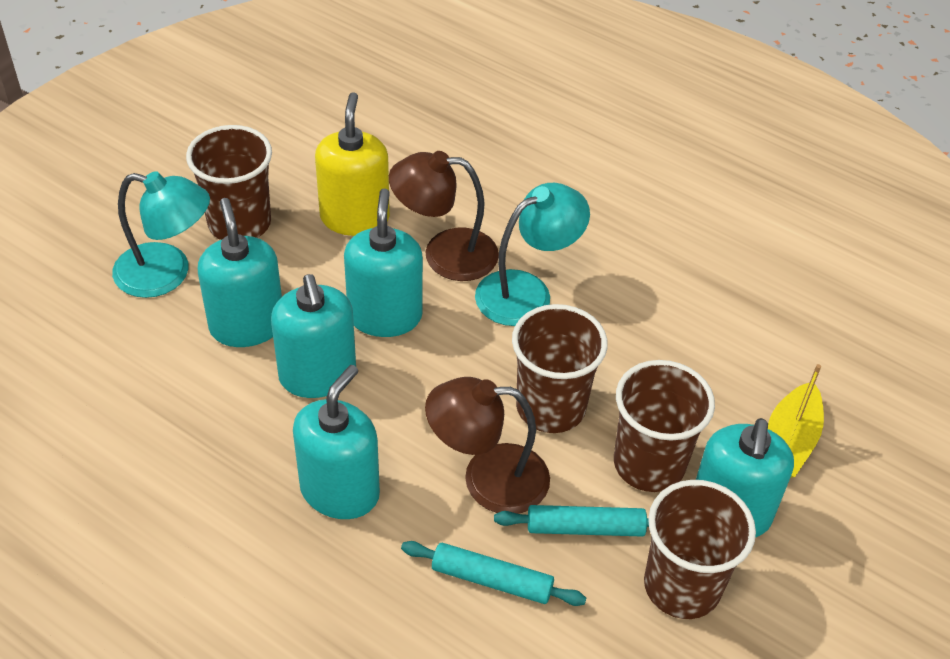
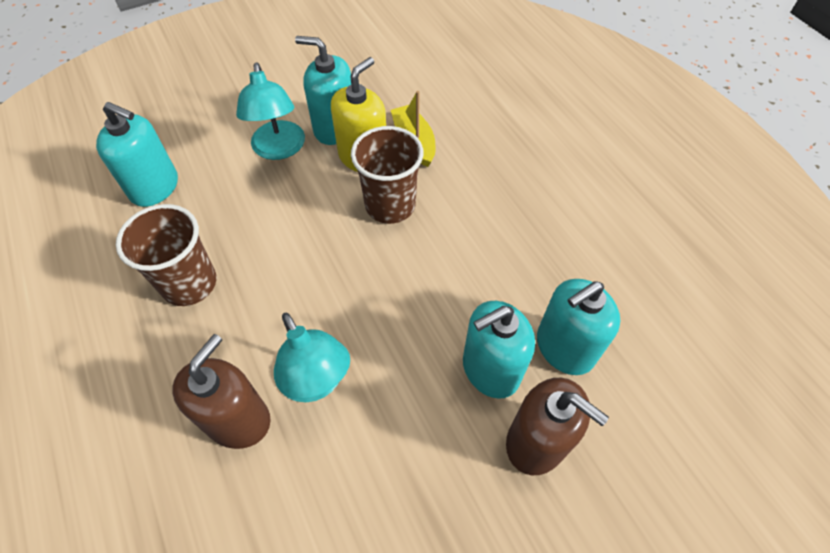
brown cup: 4 -> 2
brown lamp: 2 -> 0
brown soap dispenser: 0 -> 2
turquoise rolling pin: 2 -> 0
turquoise soap dispenser: 5 -> 4

